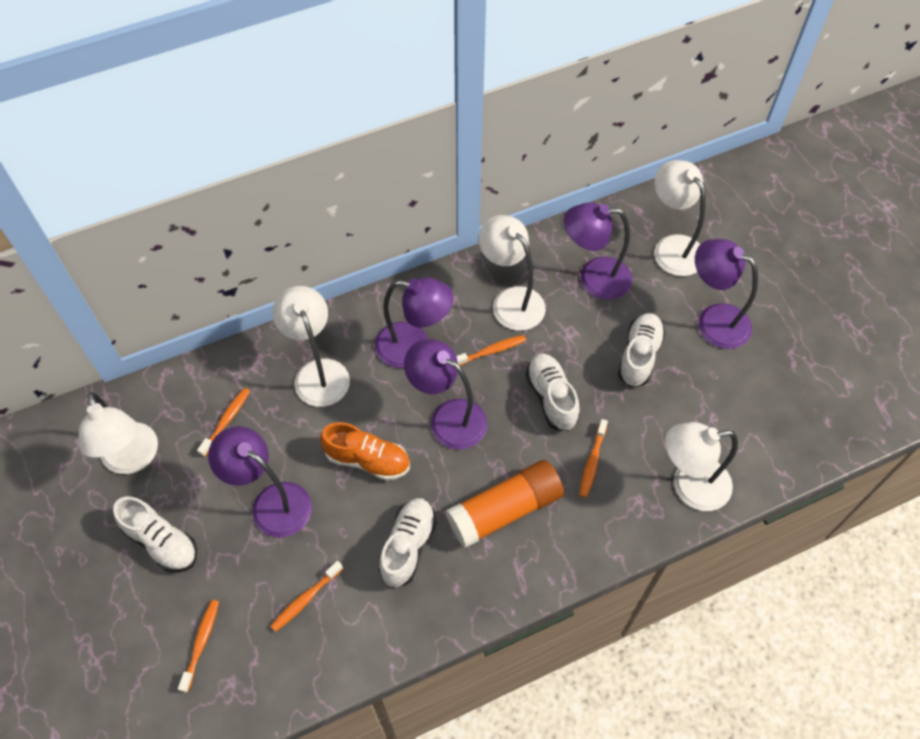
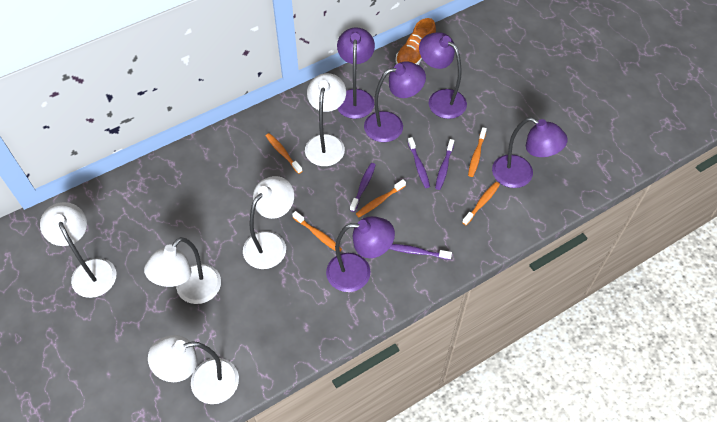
orange glue stick: 1 -> 0
purple toothbrush: 0 -> 4
white shoe: 4 -> 0

